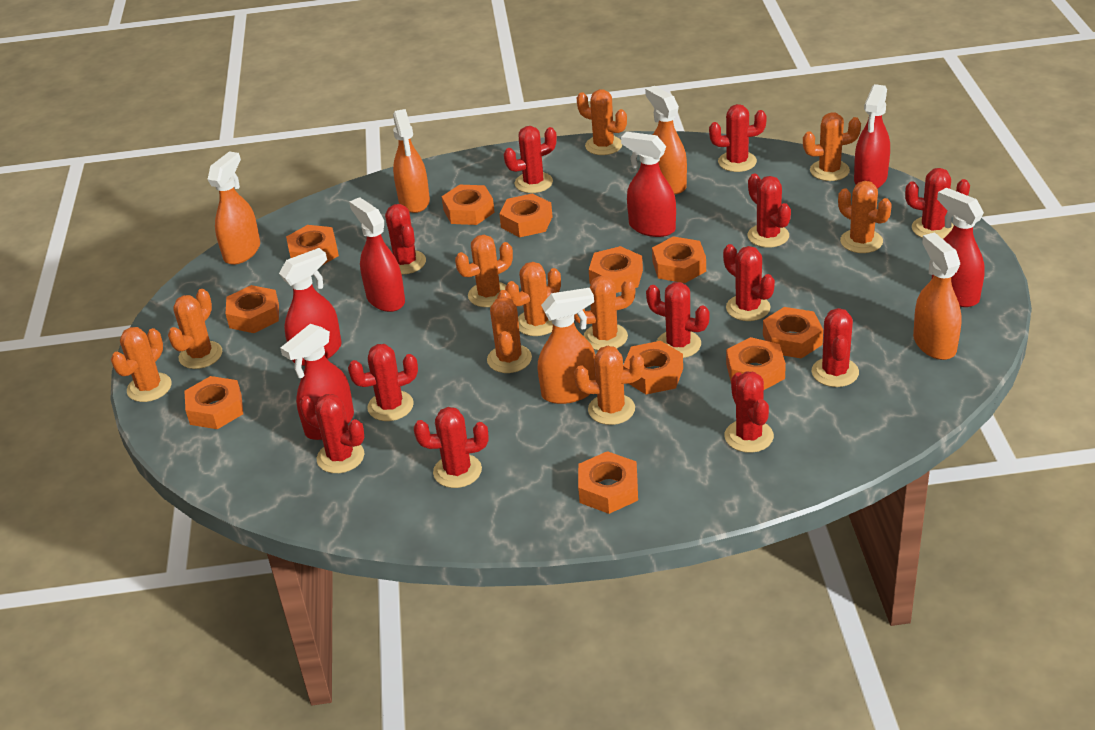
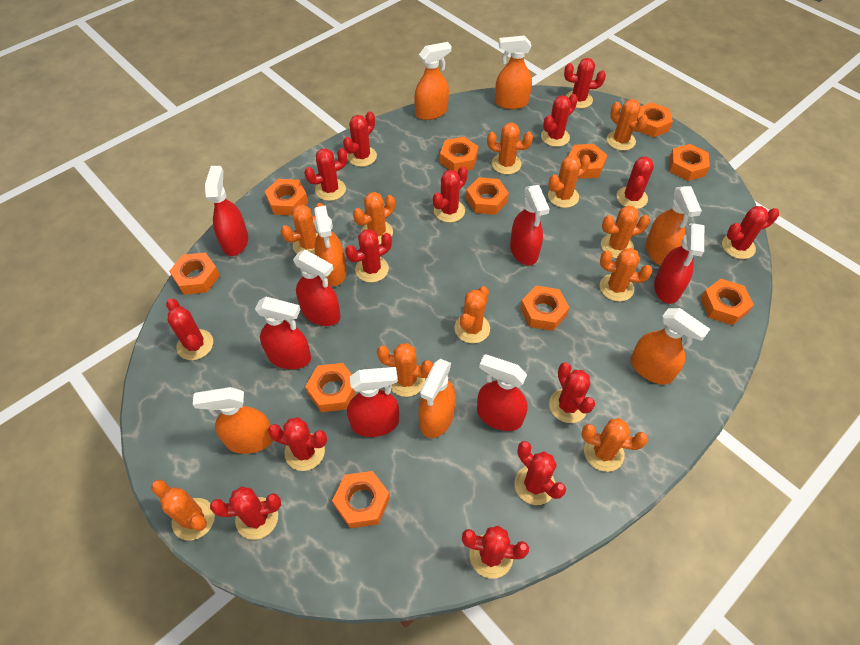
orange cactus: 10 -> 11
orange spray bottle: 5 -> 7
red cactus: 12 -> 14
red spray bottle: 6 -> 7

